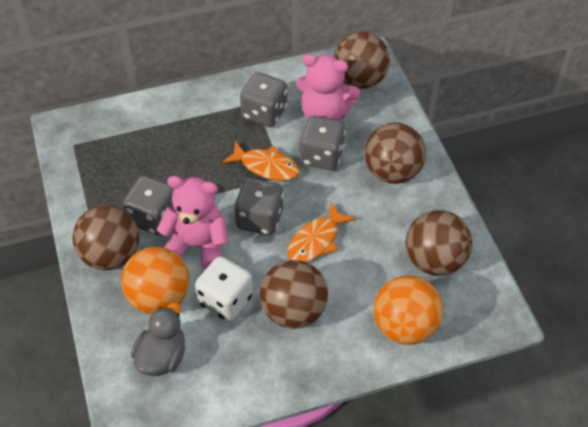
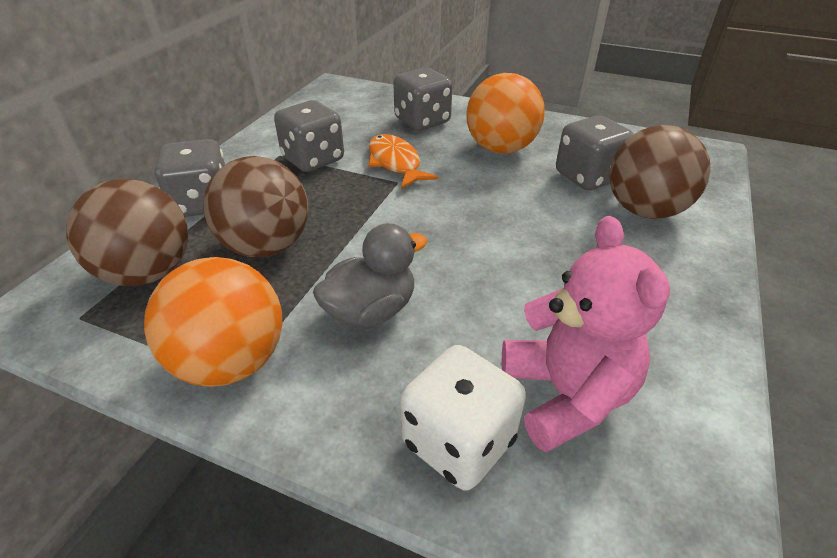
brown ball: 5 -> 3
orange fish: 2 -> 1
pink teddy bear: 2 -> 1

